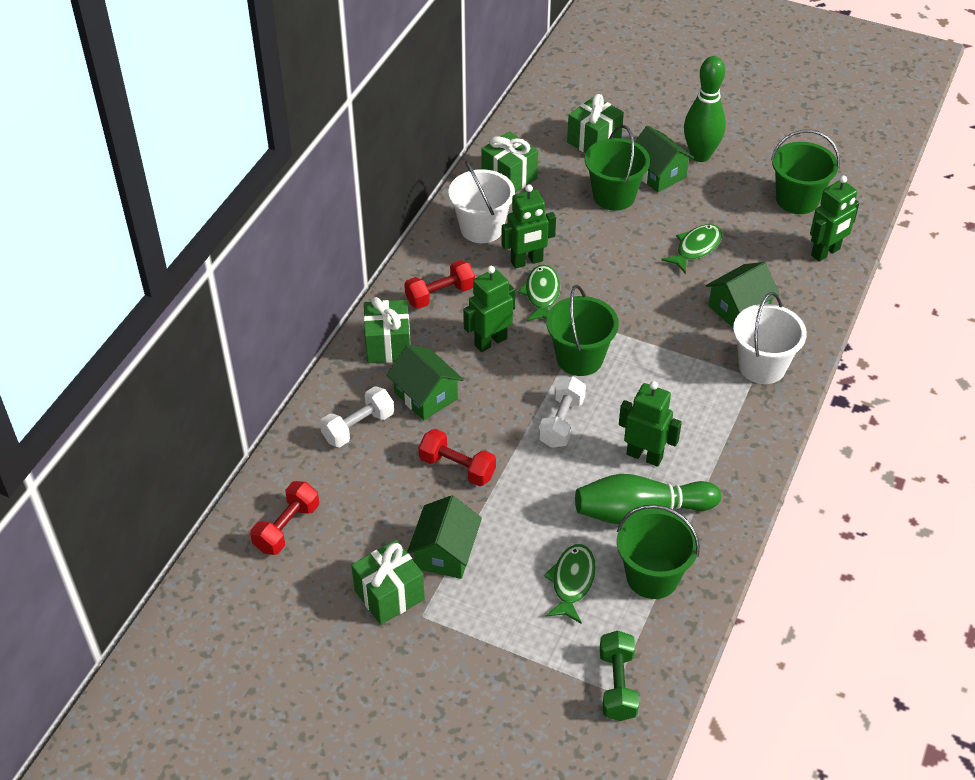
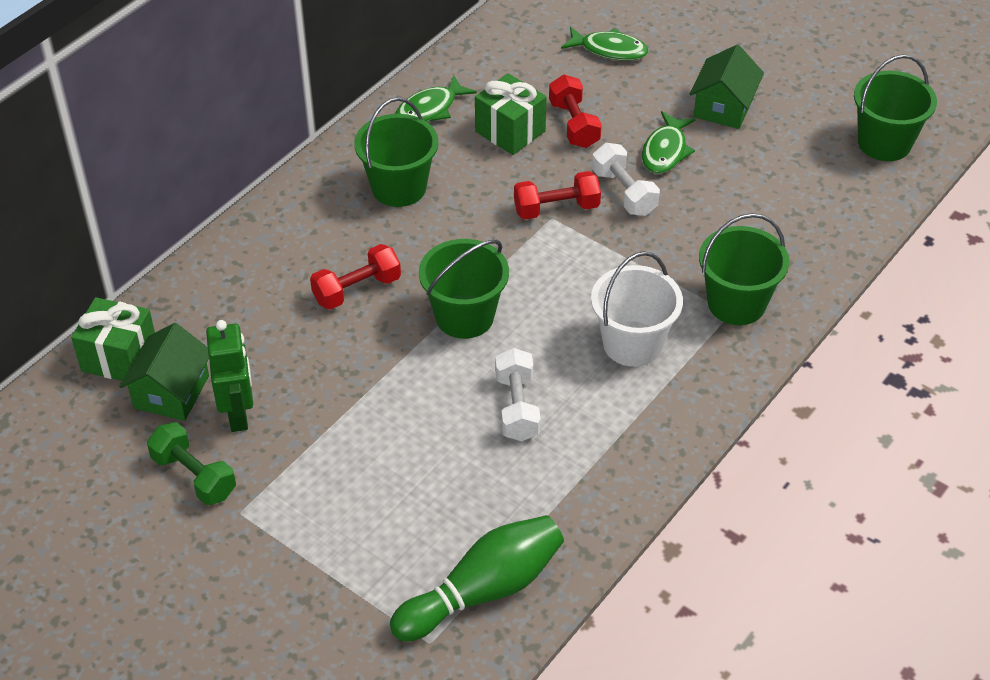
green bowling pin: 2 -> 1
green gift: 4 -> 2
green house: 4 -> 2
green robot: 4 -> 1
white bucket: 2 -> 1

